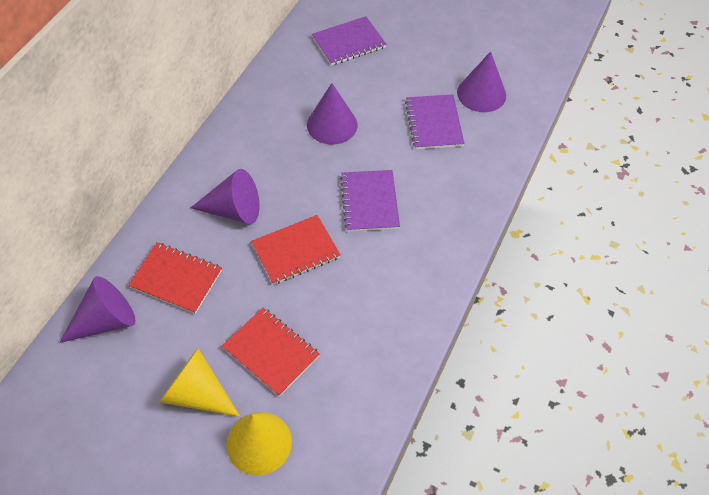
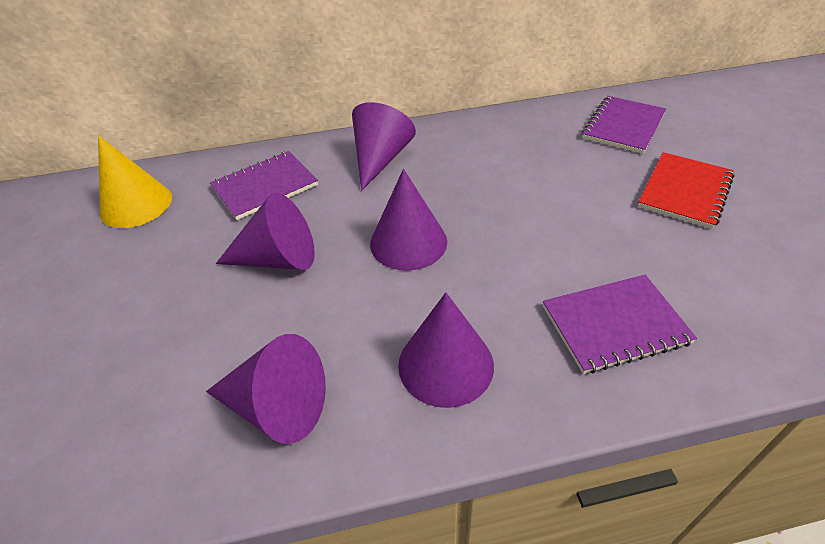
purple cone: 4 -> 5
red notebook: 3 -> 1
yellow cone: 2 -> 1

